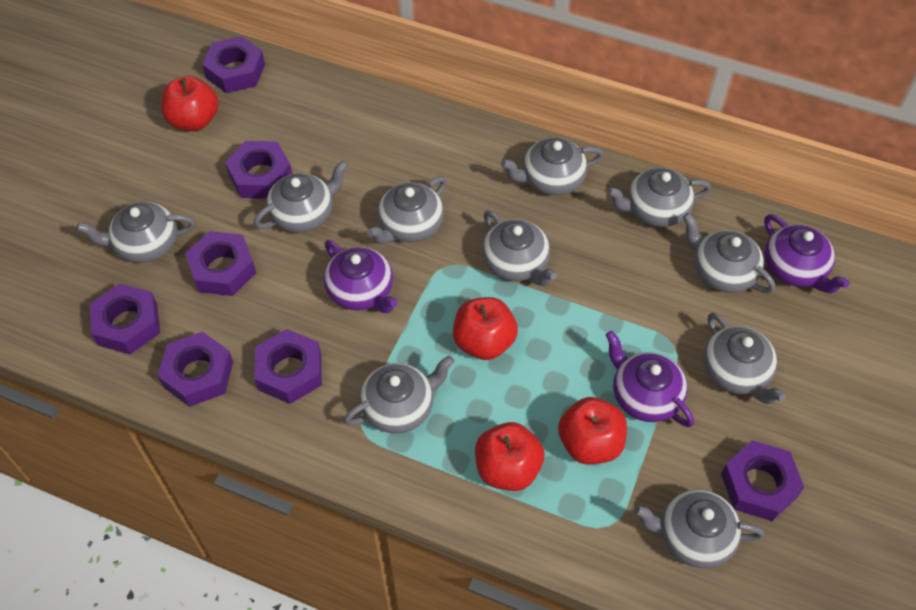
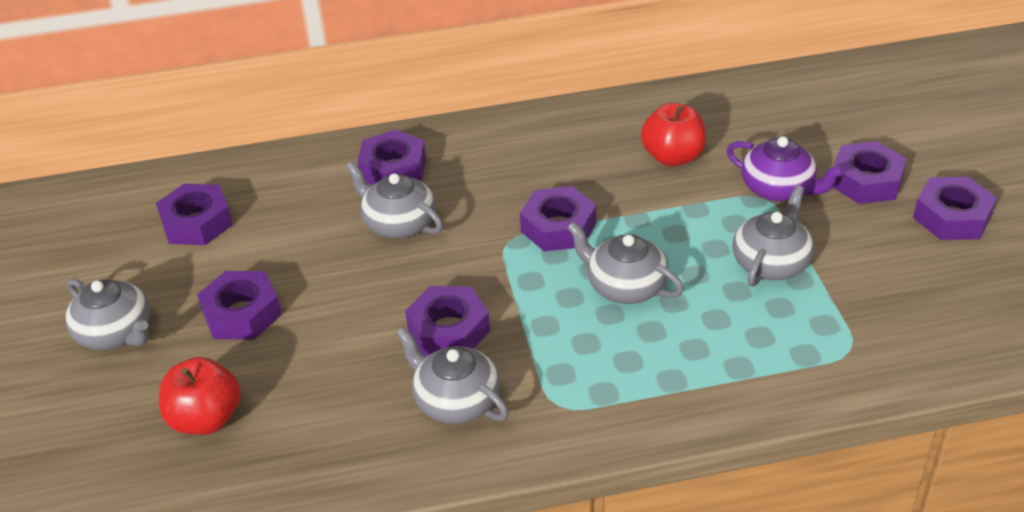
grey teapot: 10 -> 5
purple teapot: 3 -> 1
red apple: 4 -> 2

